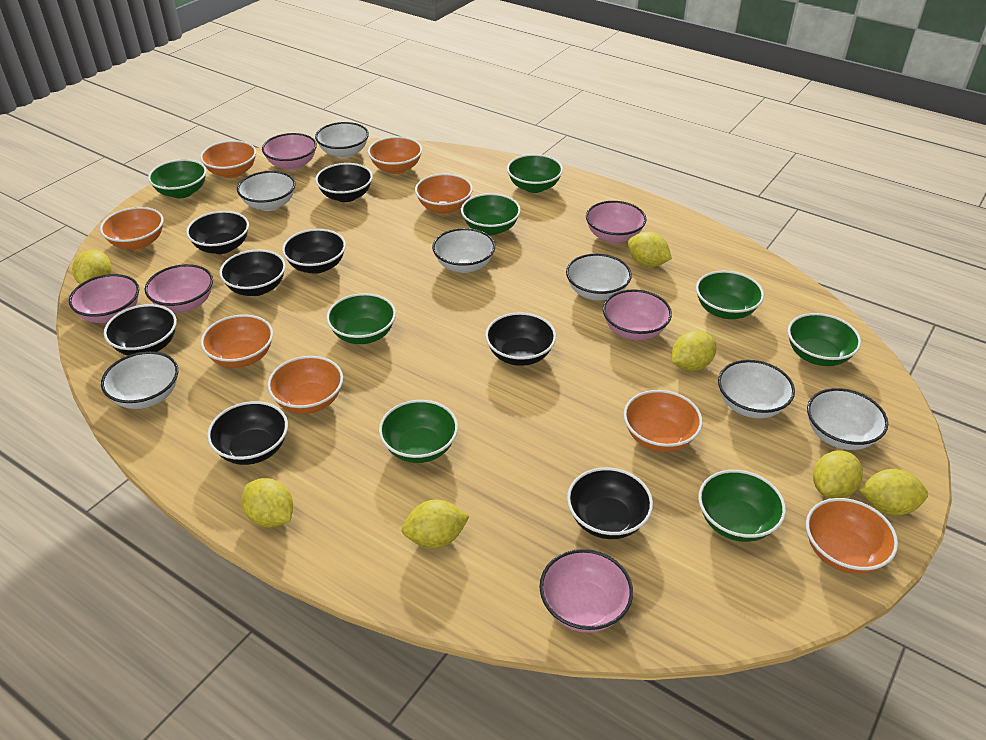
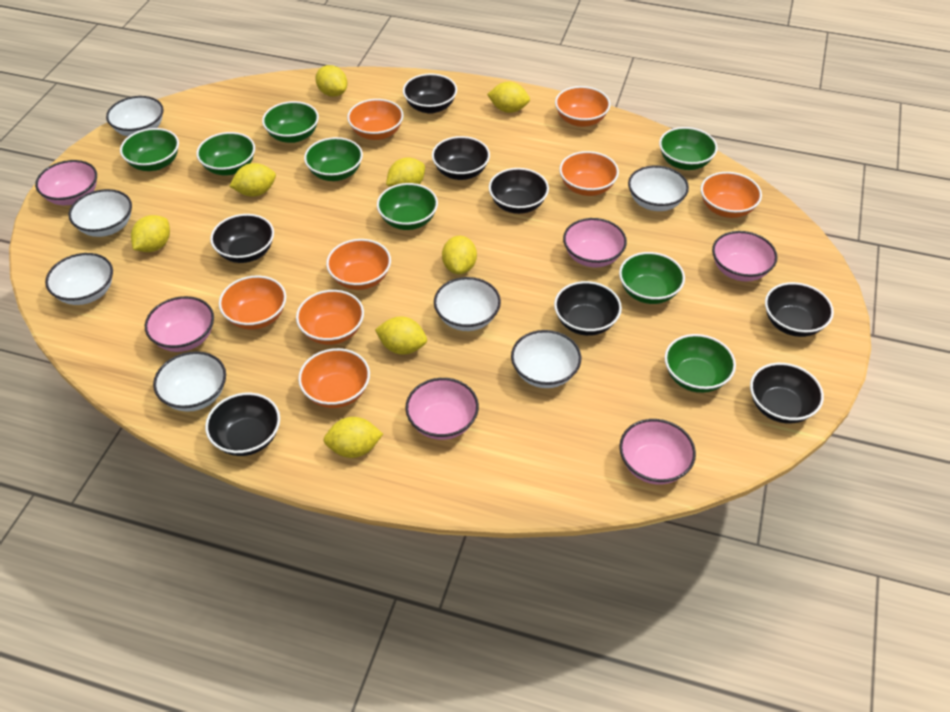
yellow lemon: 7 -> 8

